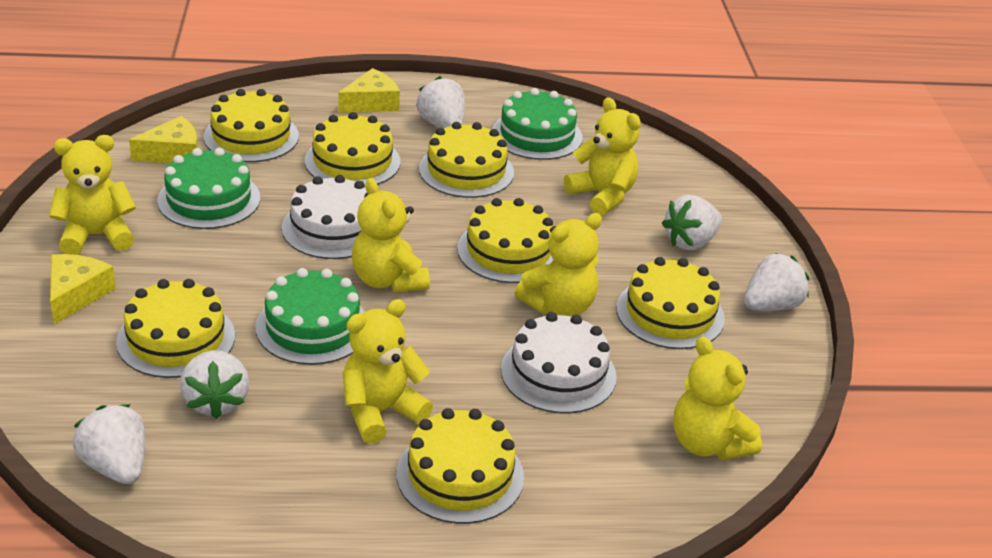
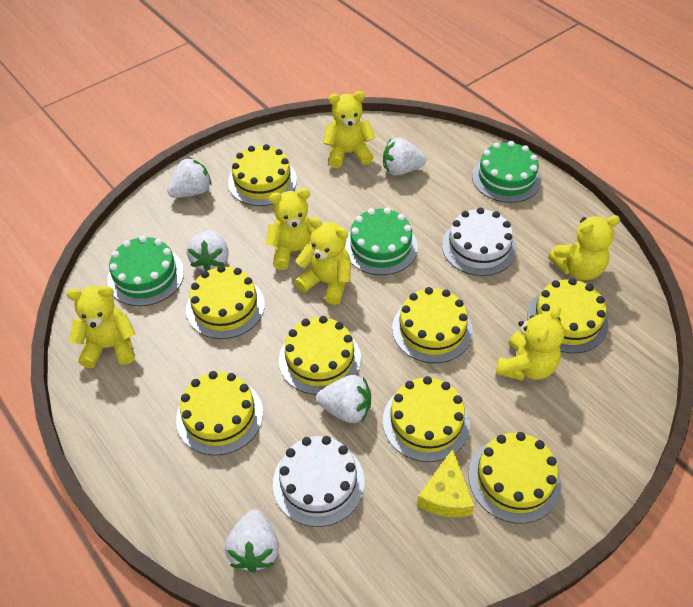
yellow cake: 7 -> 8
yellow cheese: 3 -> 1

